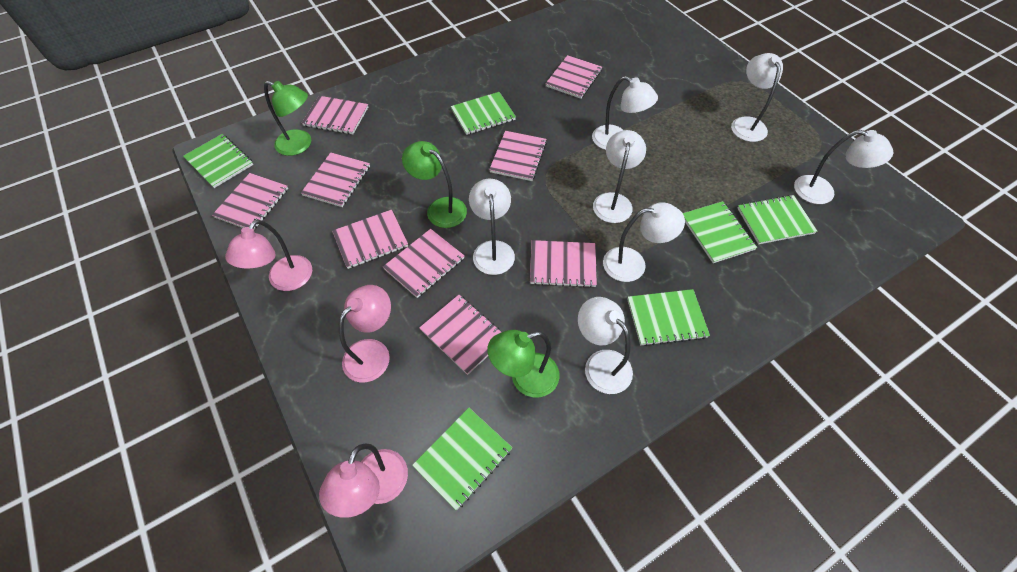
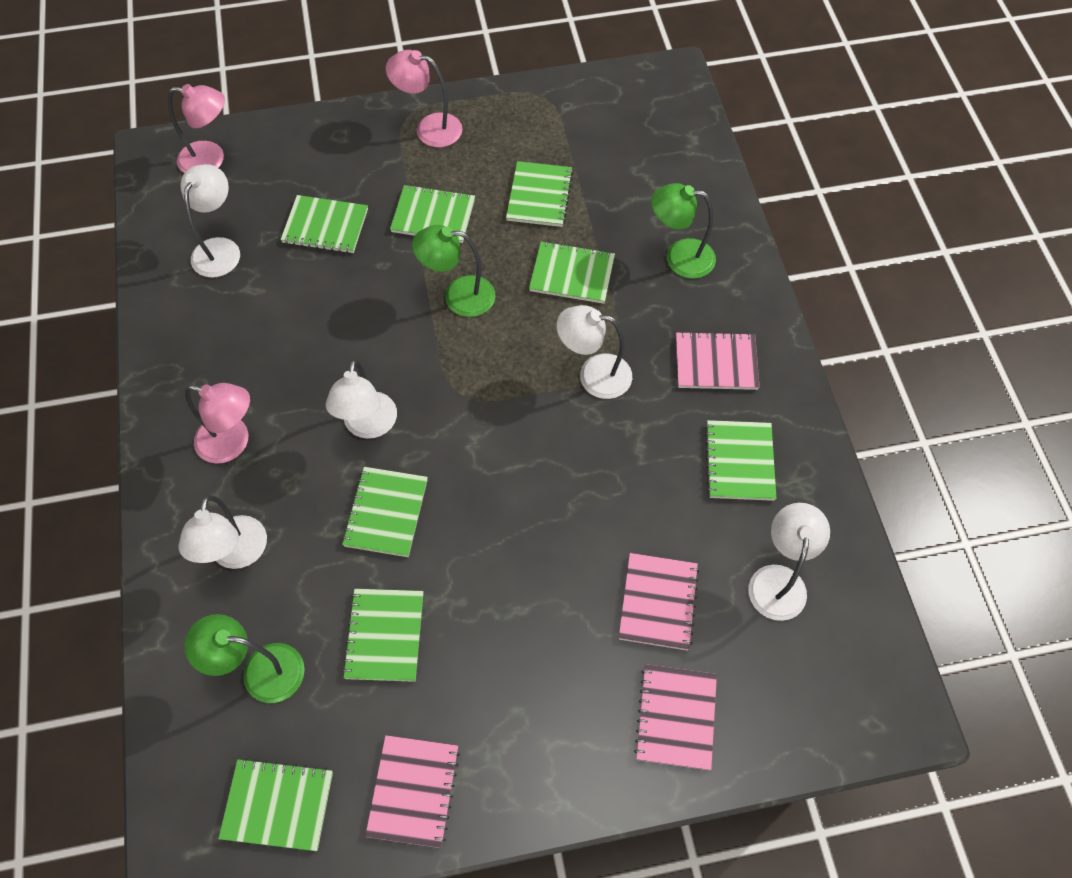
green notebook: 6 -> 8
pink notebook: 9 -> 4
white lamp: 7 -> 5

